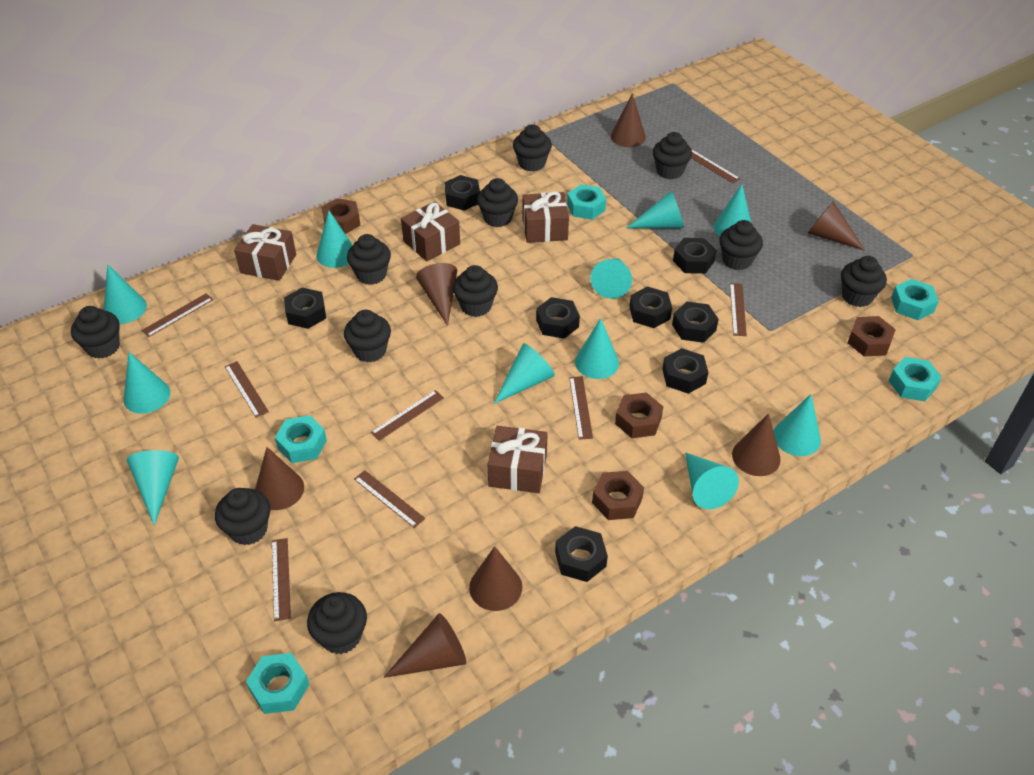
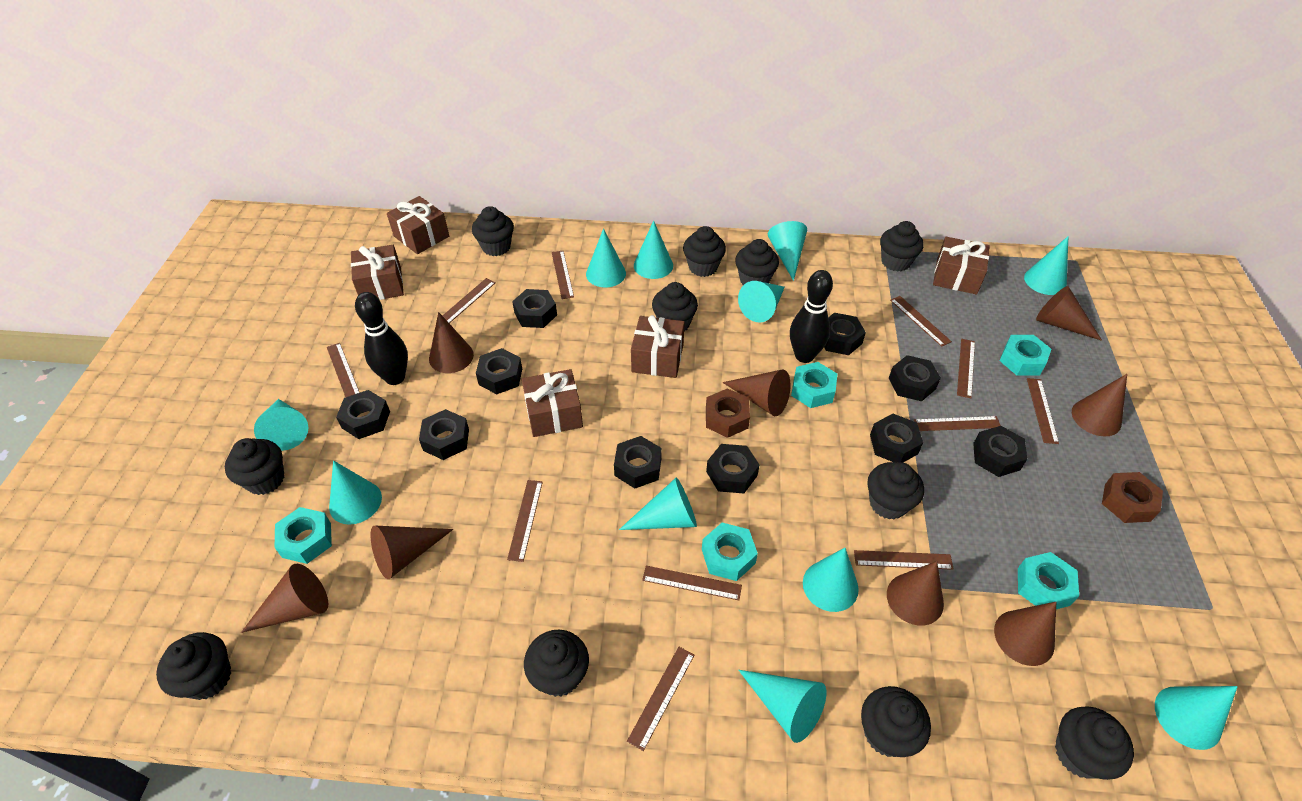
black bowling pin: 0 -> 2
black nut: 8 -> 10
brown cone: 7 -> 8
brown gift: 4 -> 5
brown nut: 4 -> 2
brown ruler: 8 -> 11

